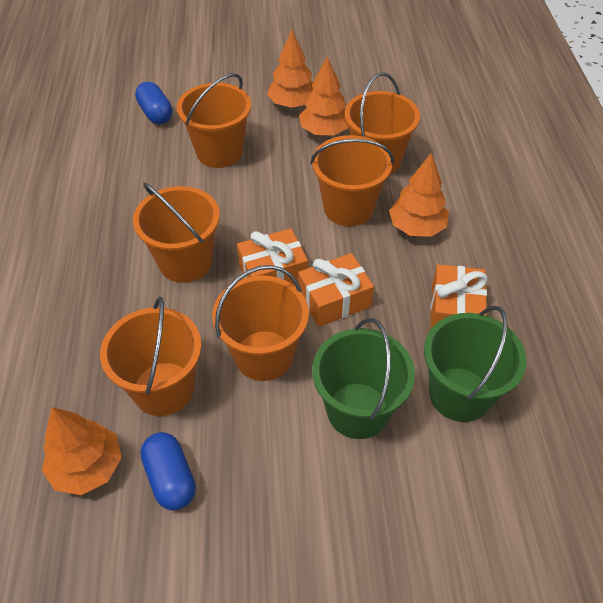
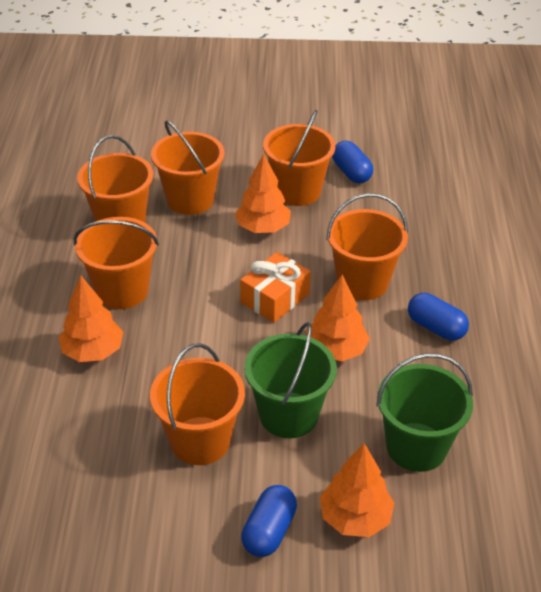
blue capsule: 2 -> 3
orange gift: 3 -> 1

